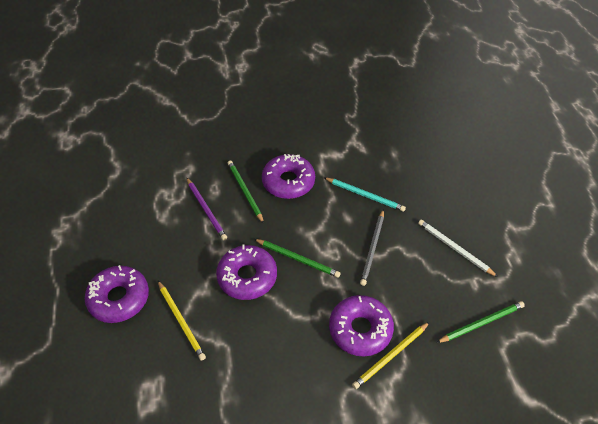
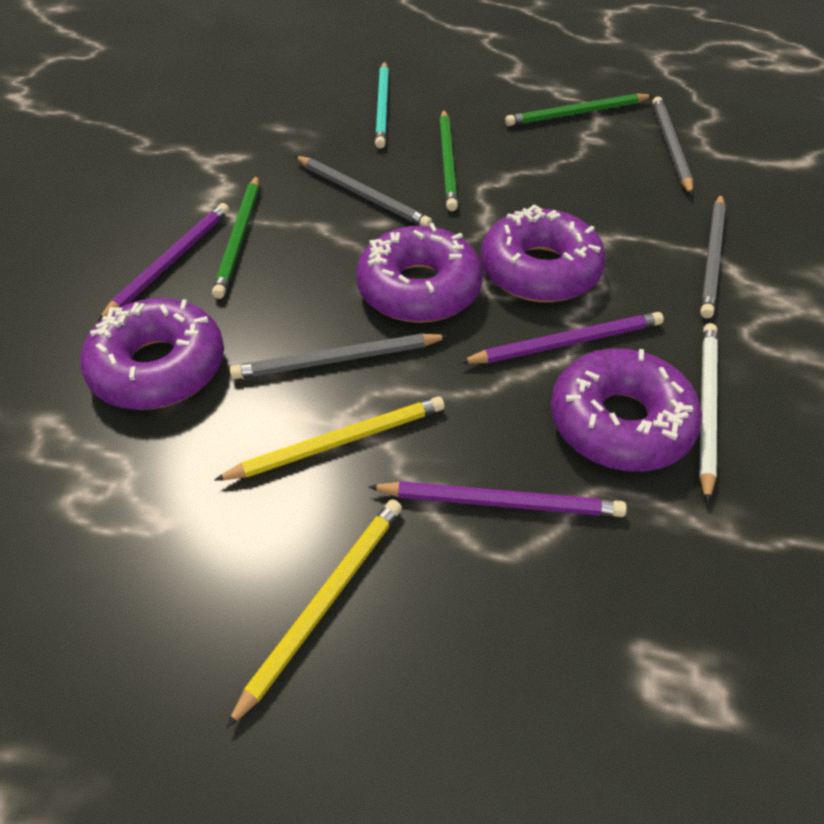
grey pencil: 1 -> 4
purple pencil: 1 -> 3

